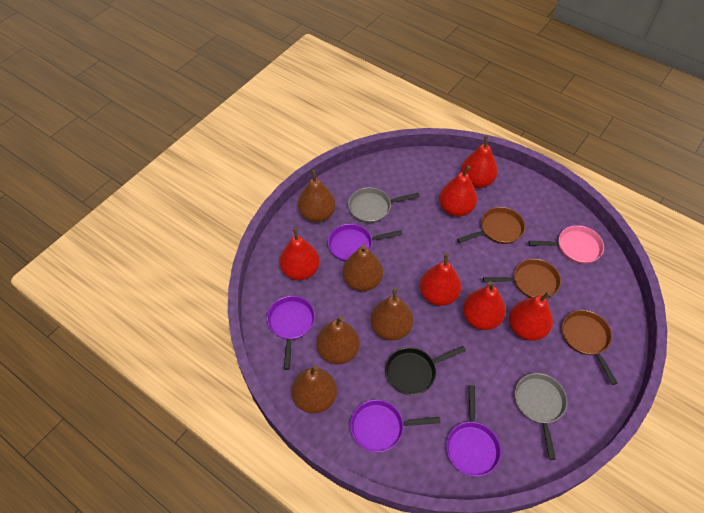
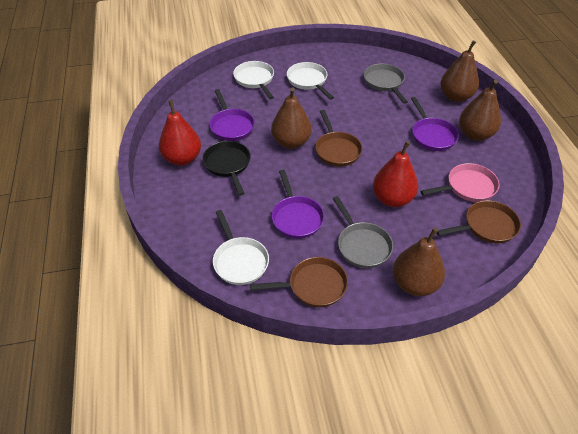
brown pear: 5 -> 4
purple pan: 4 -> 3
red pear: 6 -> 2
white pan: 0 -> 3

